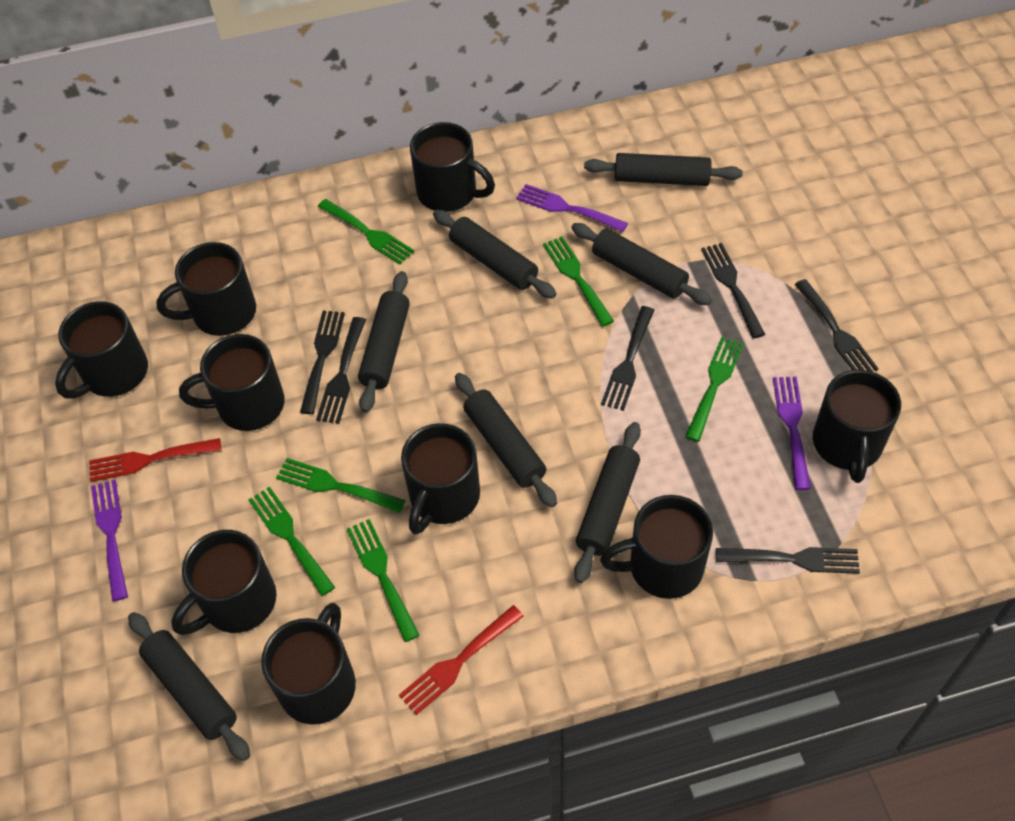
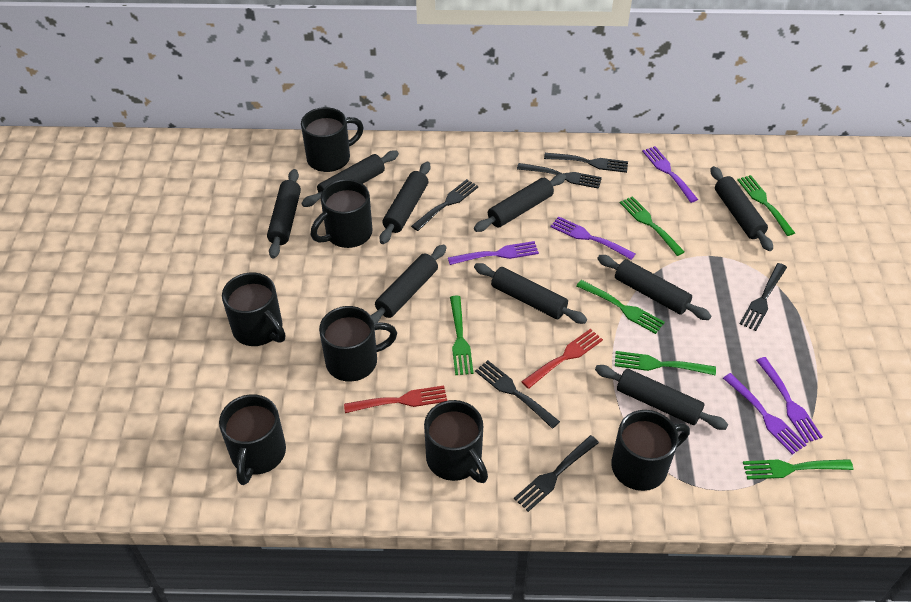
black mug: 9 -> 7
black rolling pin: 7 -> 9
purple fork: 3 -> 5

